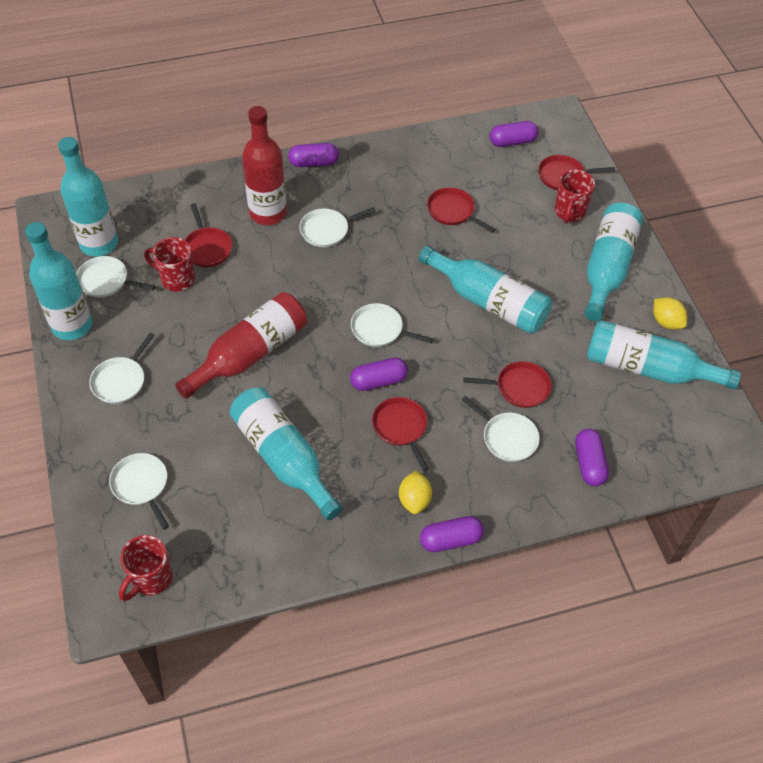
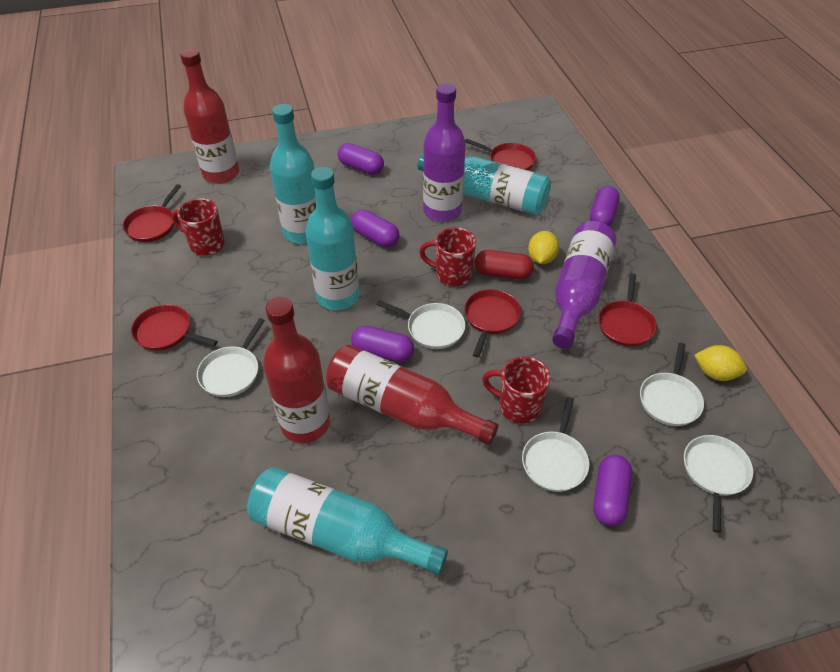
purple bottle: 0 -> 2
red bottle: 2 -> 3
red capsule: 0 -> 1
turquoise bottle: 6 -> 4
white pan: 6 -> 5

